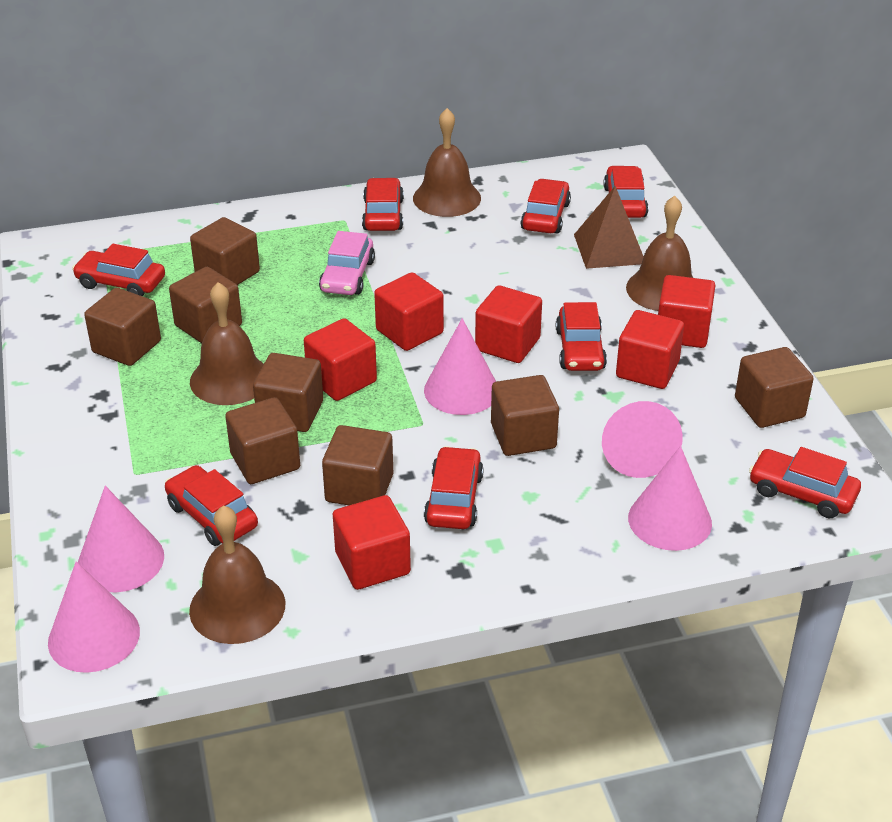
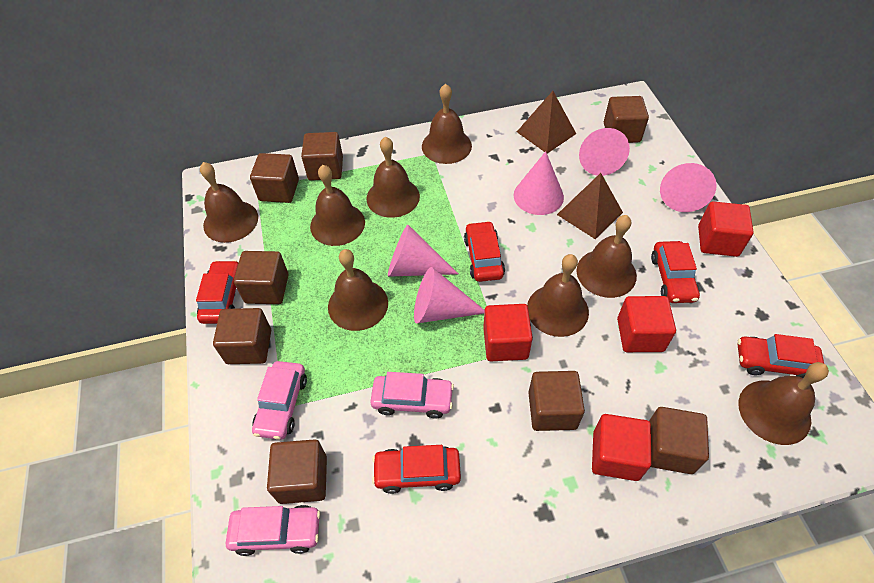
brown bell: 4 -> 8
brown pyramid: 1 -> 2
pink car: 1 -> 3
red car: 8 -> 5
red cube: 6 -> 4

